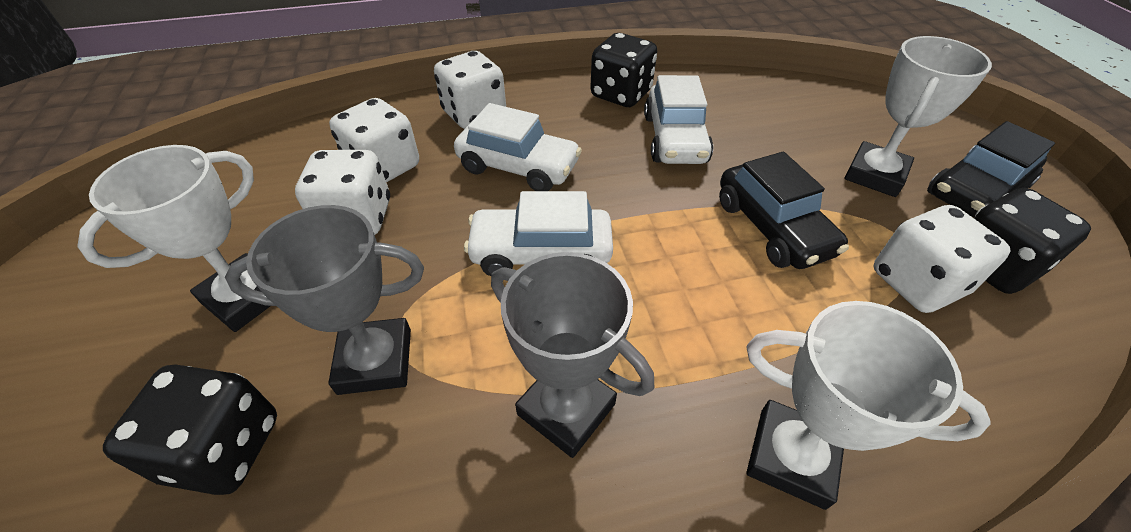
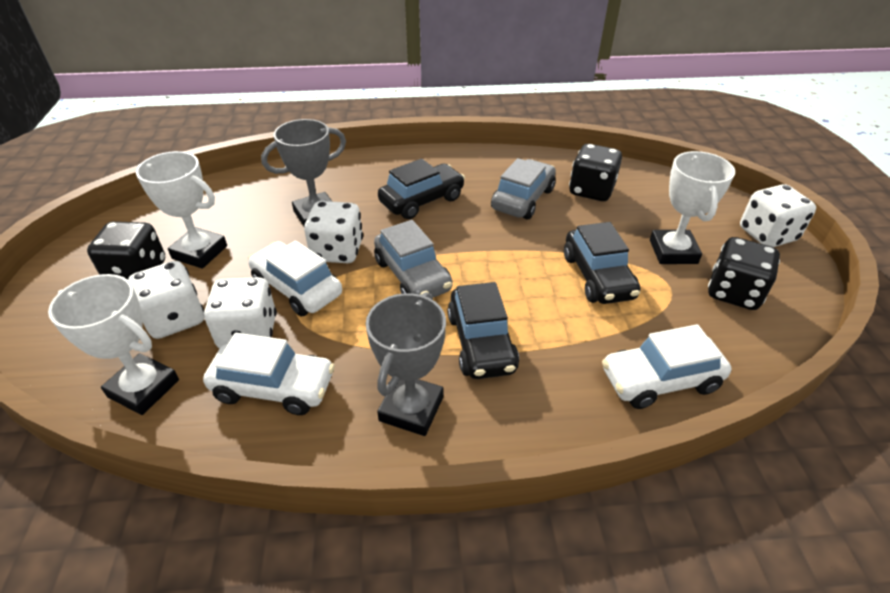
black car: 2 -> 3
grey car: 0 -> 2

